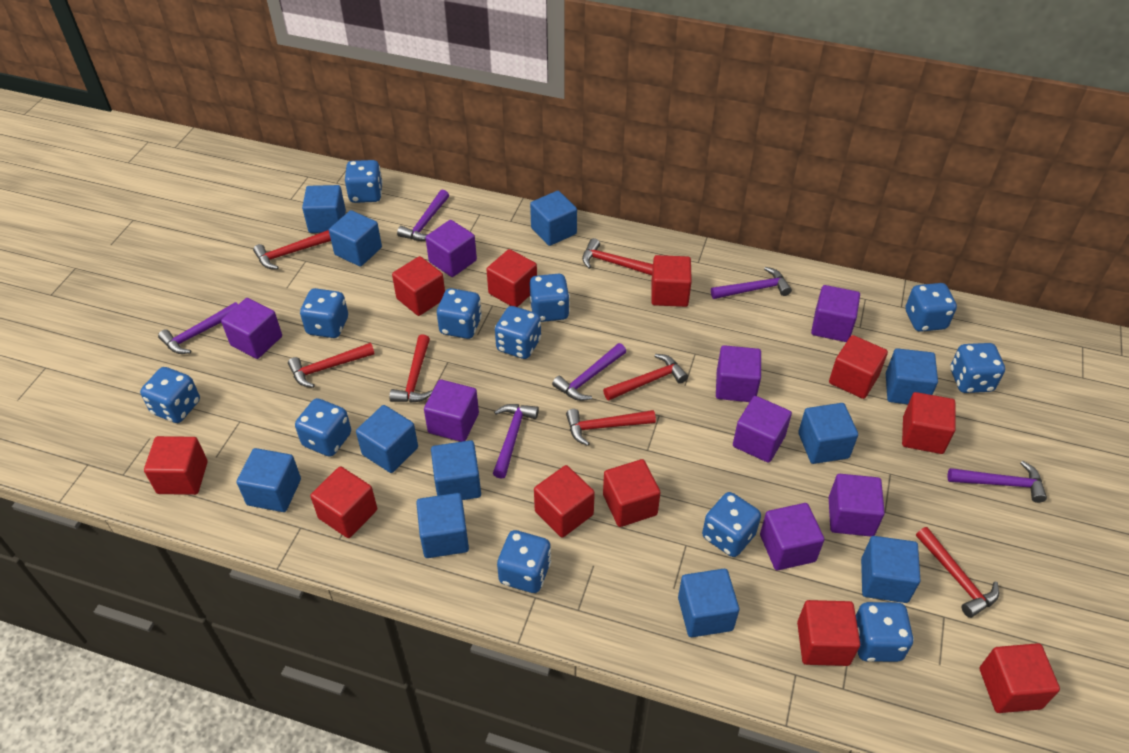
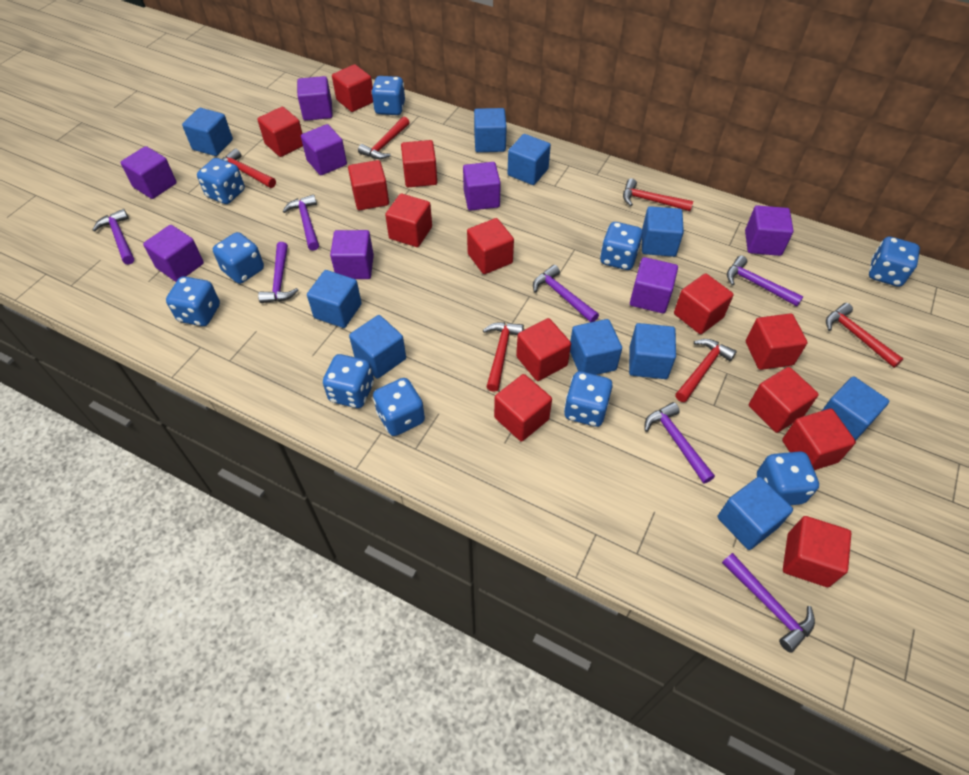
blue cube: 11 -> 10
blue dice: 12 -> 10
purple hammer: 6 -> 7
red cube: 11 -> 13
red hammer: 7 -> 6

